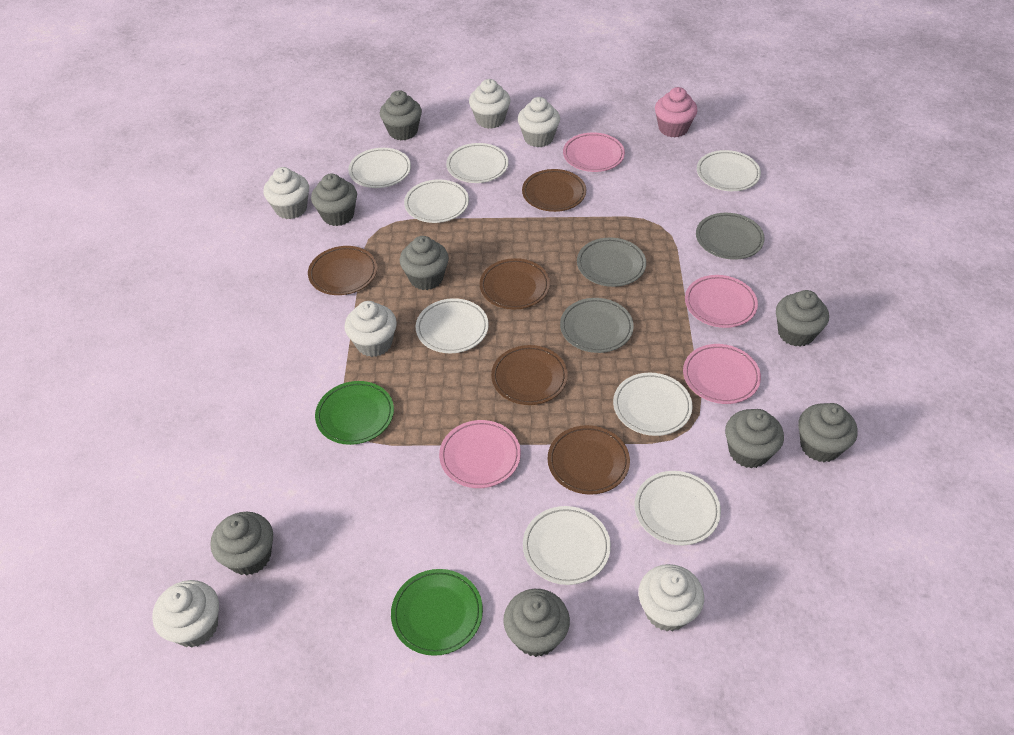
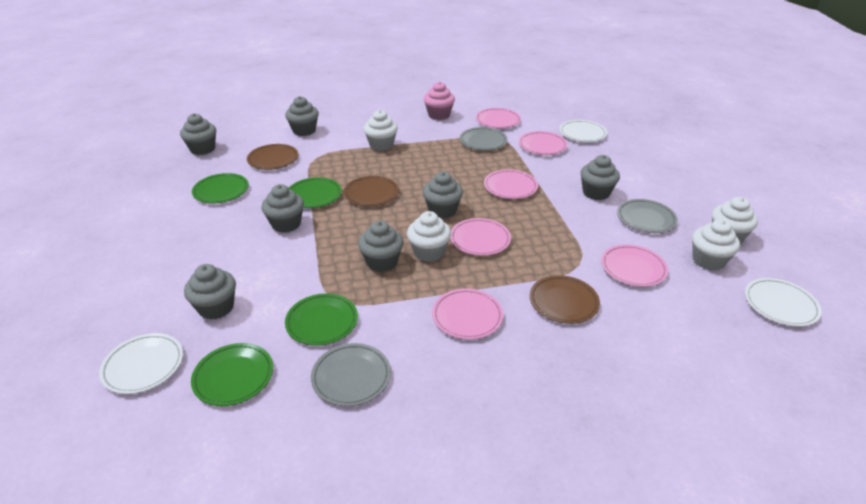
brown plate: 5 -> 3
green plate: 2 -> 4
grey cupcake: 8 -> 7
pink plate: 4 -> 6
white cupcake: 6 -> 4
white plate: 8 -> 3

